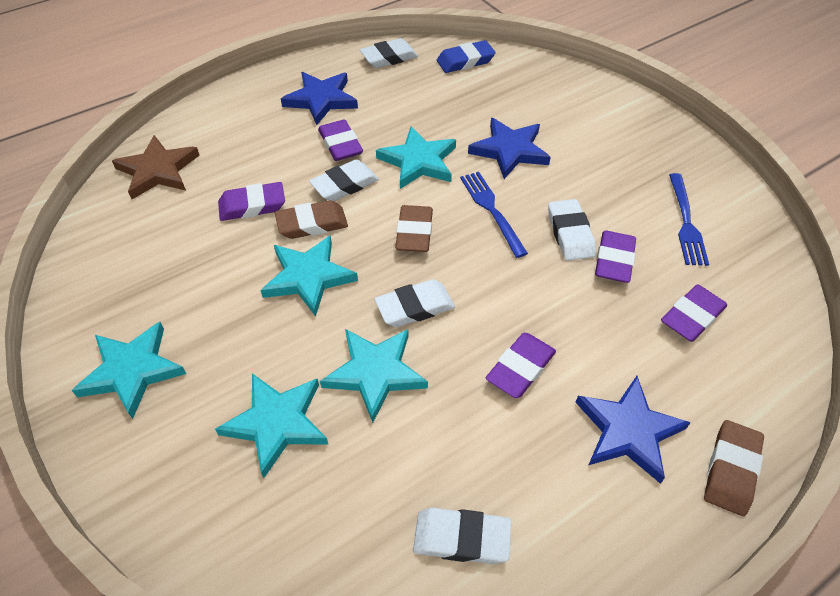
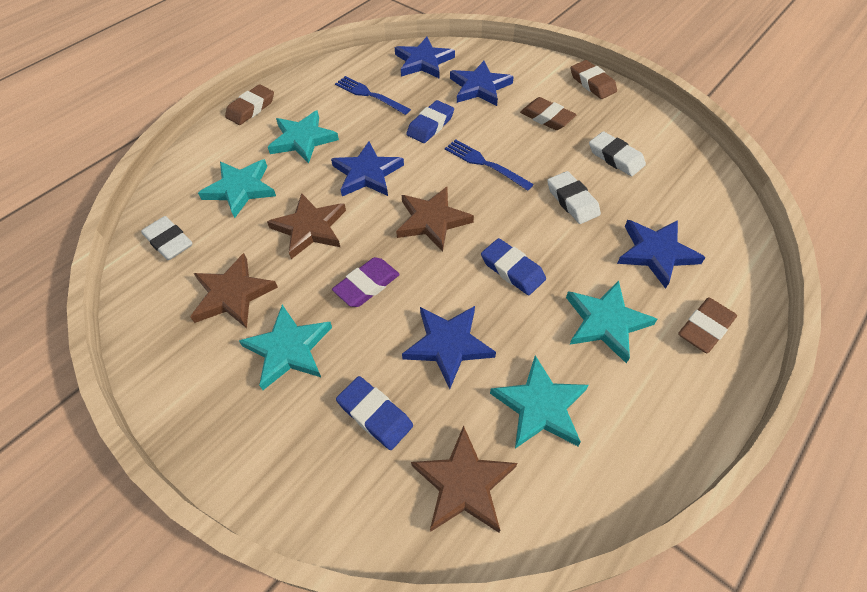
blue eraser: 1 -> 3
blue star: 3 -> 5
brown eraser: 3 -> 4
brown star: 1 -> 4
purple eraser: 5 -> 1
white eraser: 5 -> 3

